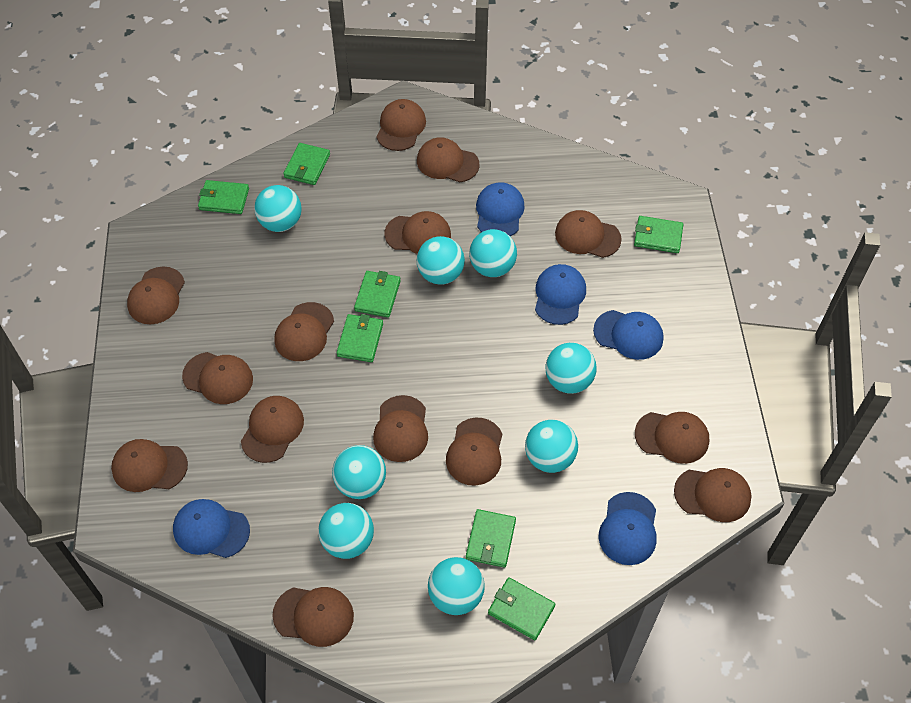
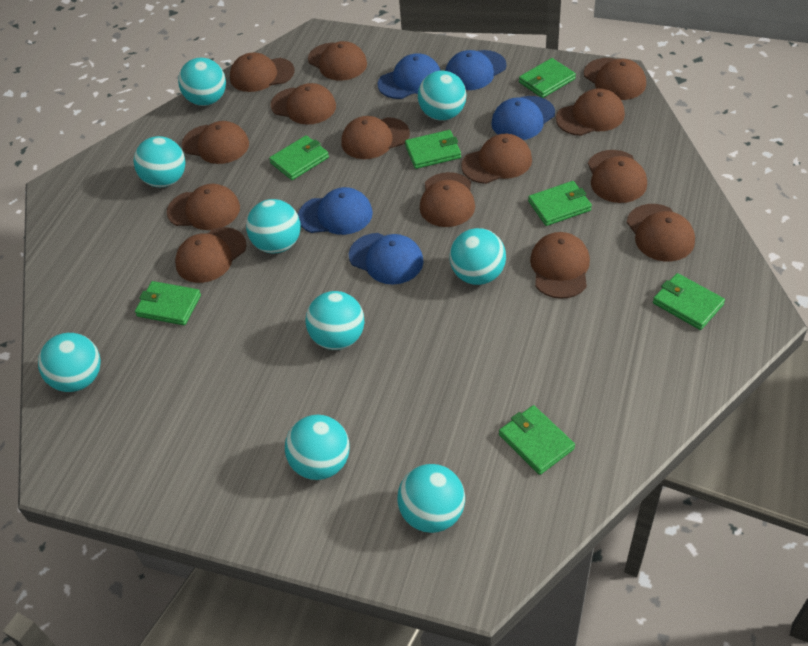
turquoise ball: 8 -> 9

